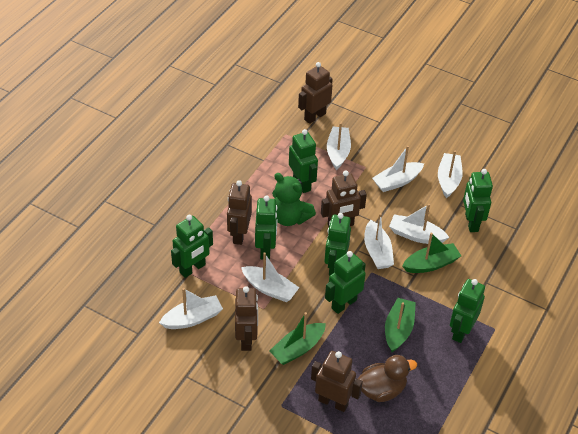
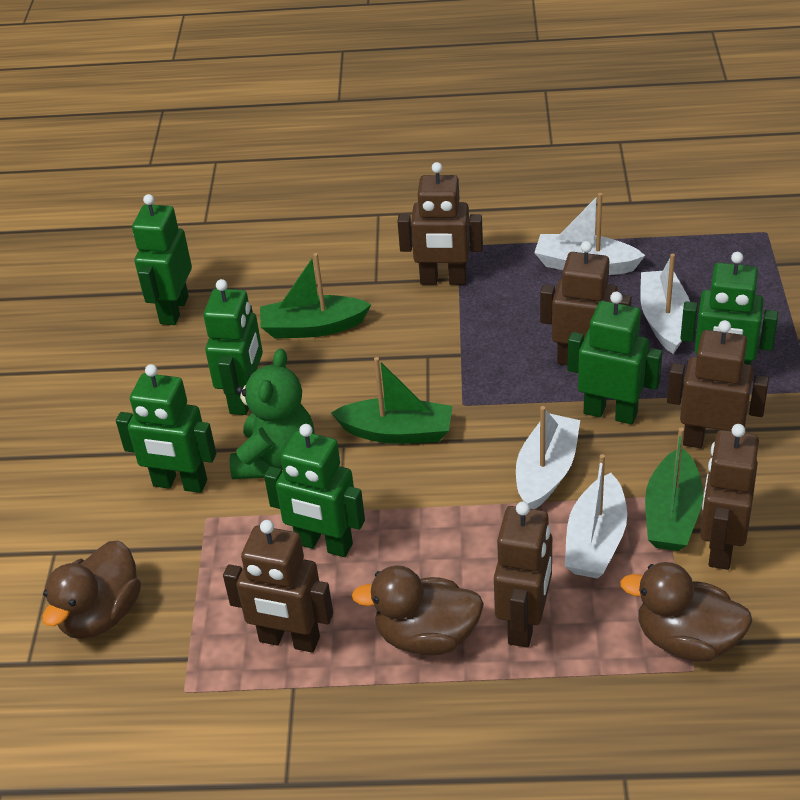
brown duck: 1 -> 3
brown robot: 5 -> 6
green robot: 7 -> 6
white boat: 7 -> 4

